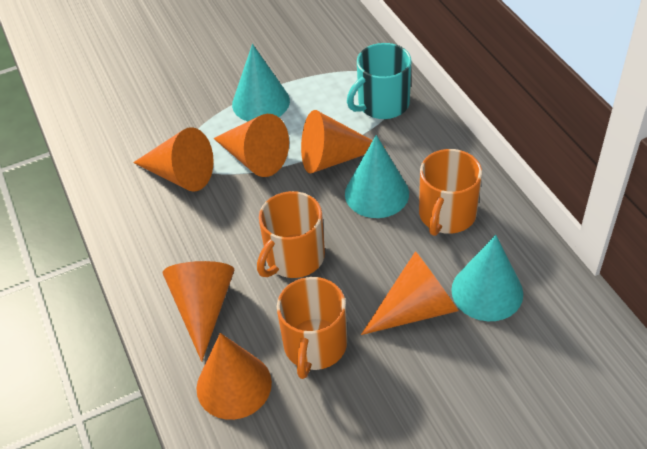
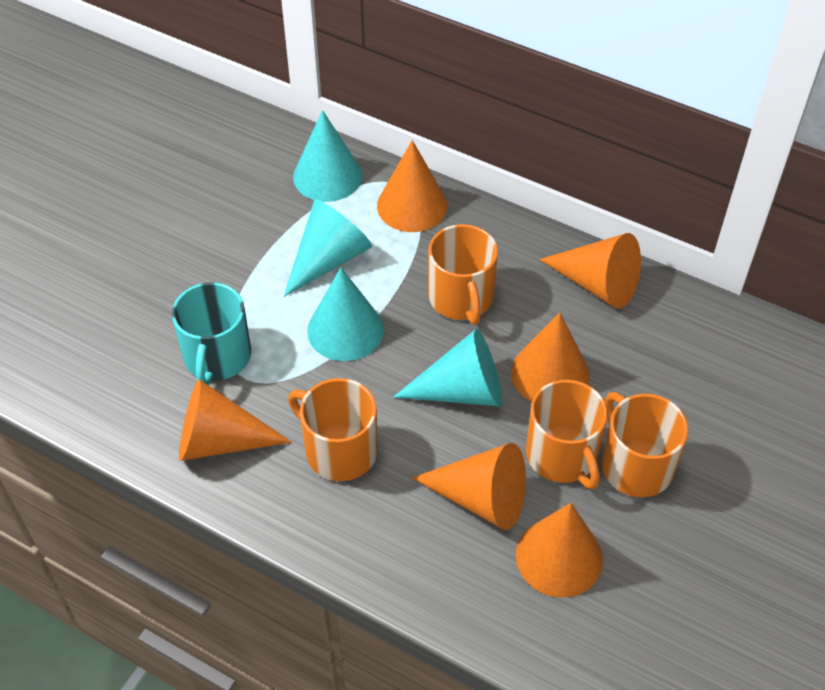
orange mug: 3 -> 4
turquoise cone: 3 -> 4

